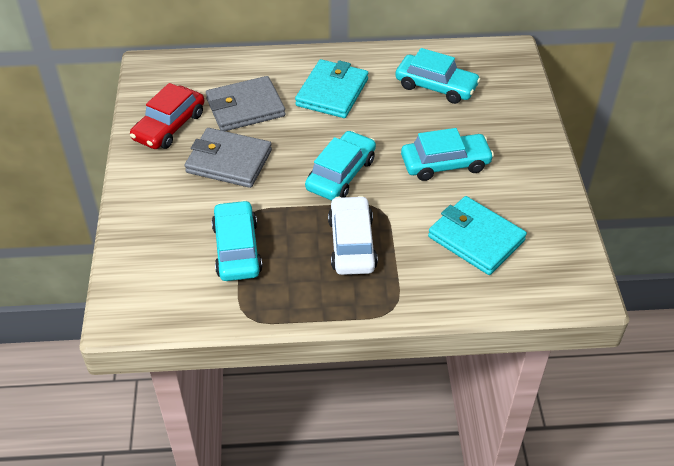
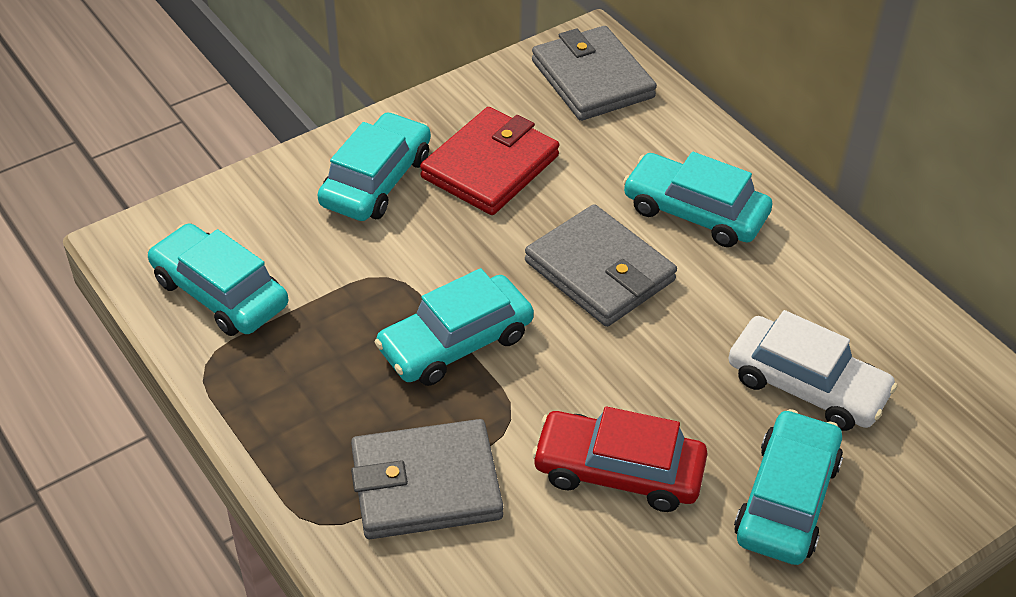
grey wallet: 2 -> 3
red wallet: 0 -> 1
turquoise car: 4 -> 5
turquoise wallet: 2 -> 0

